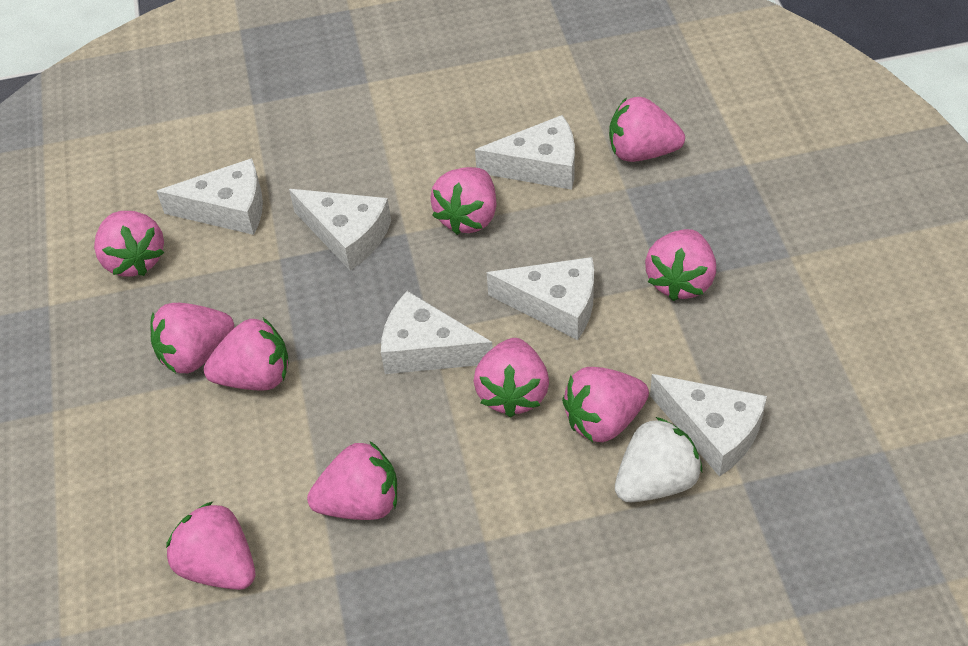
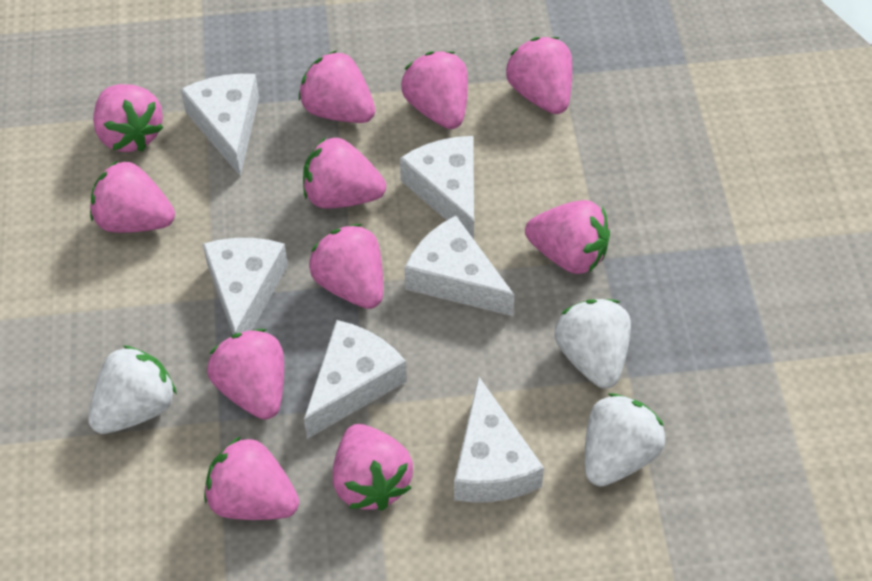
pink strawberry: 10 -> 11
white strawberry: 1 -> 3

